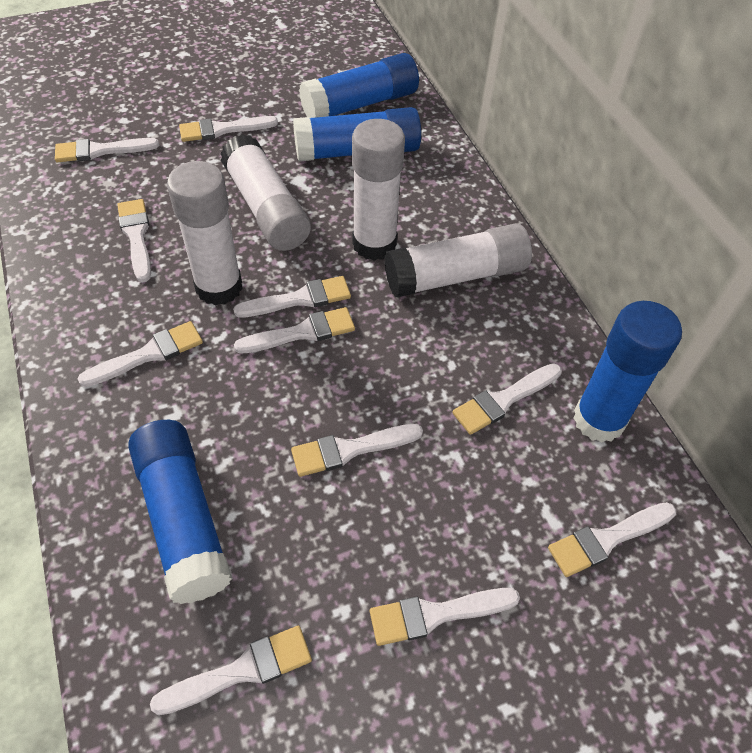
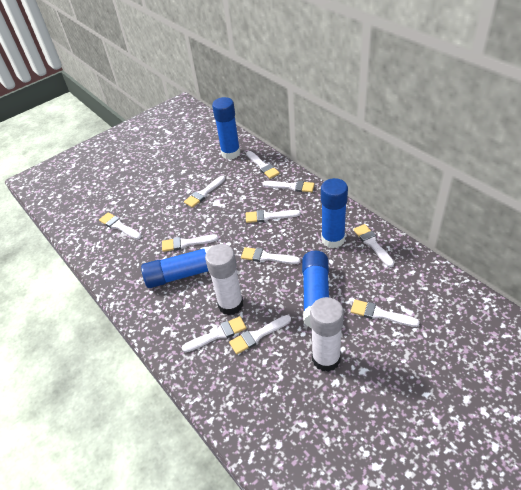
white glue stick: 4 -> 2

